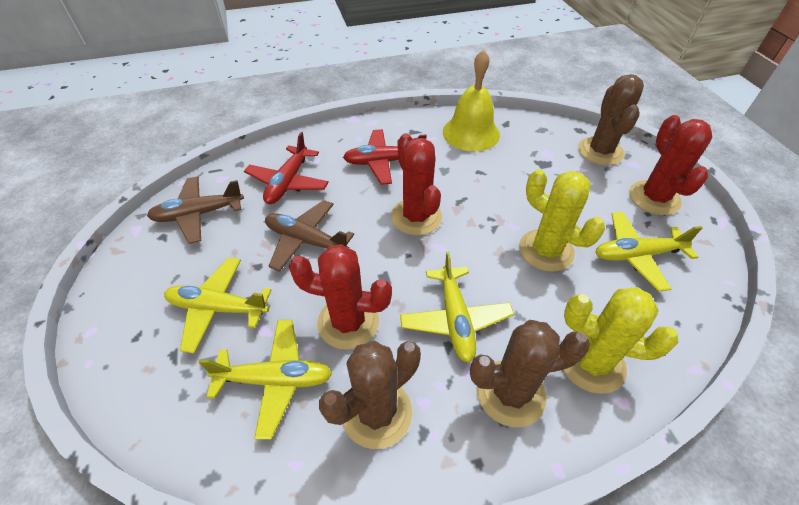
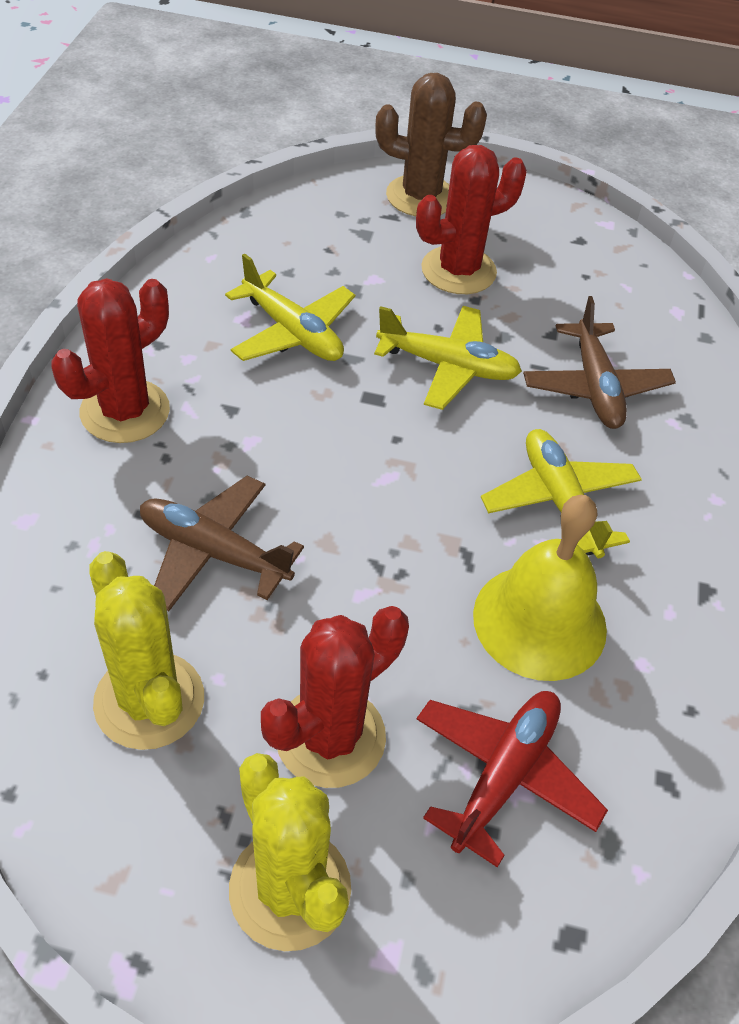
brown cactus: 3 -> 1
red plane: 2 -> 1
yellow plane: 4 -> 3

